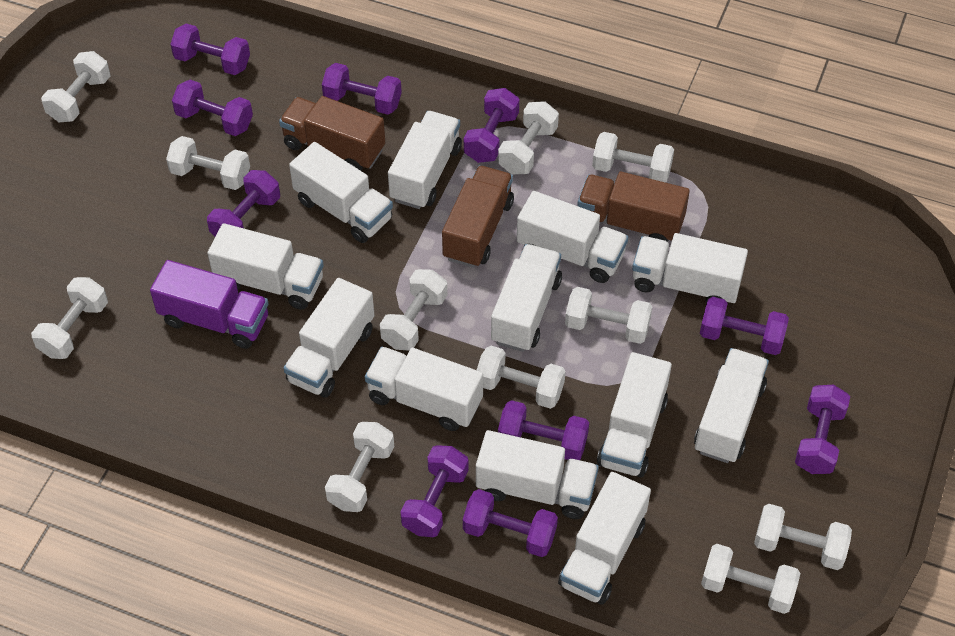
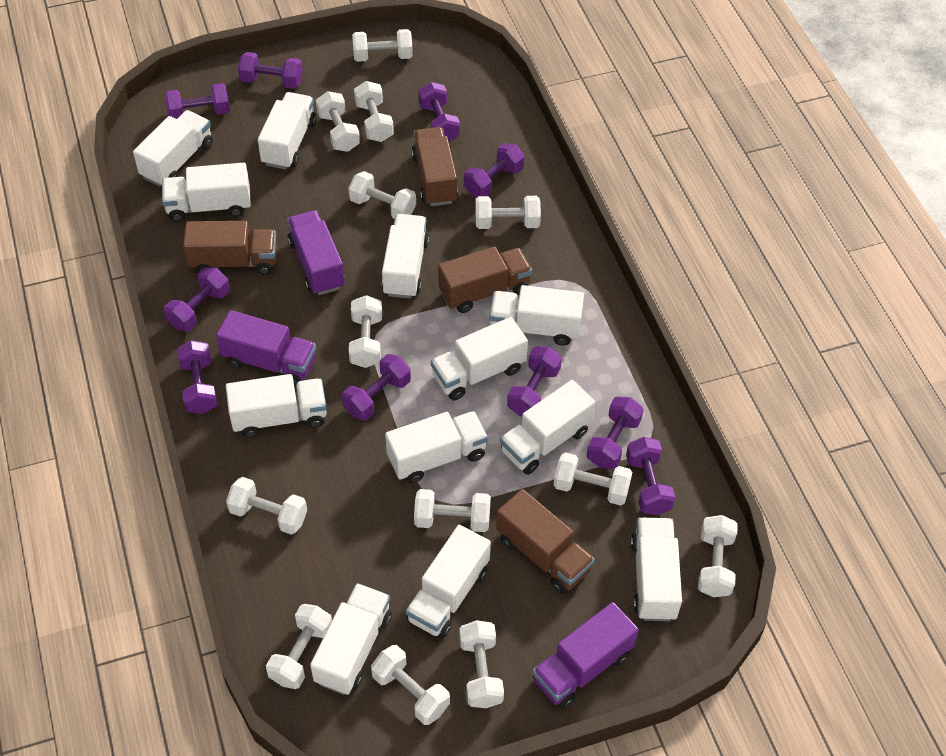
brown truck: 3 -> 4
purple truck: 1 -> 3
white dumbbell: 11 -> 13

